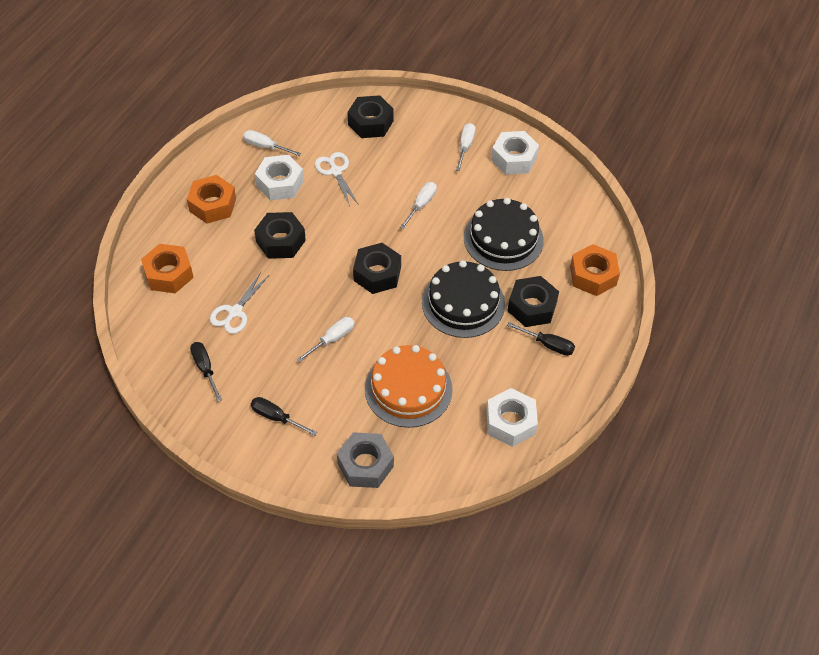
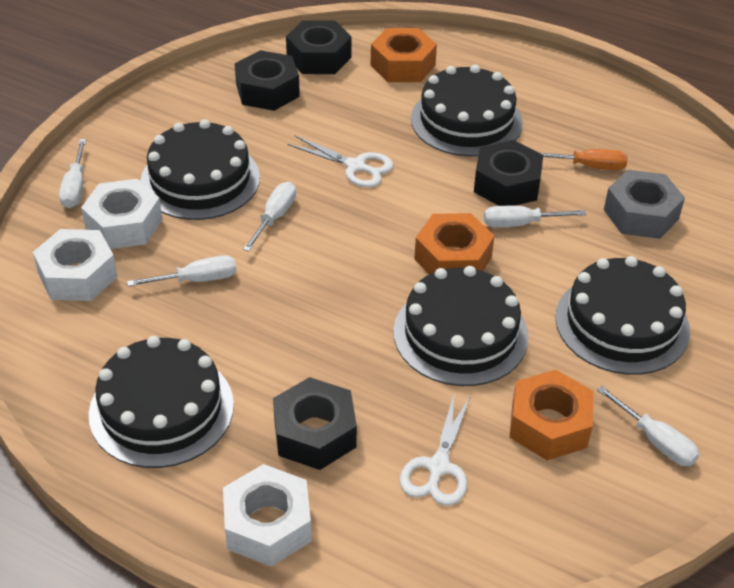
black cake: 2 -> 5
black screwdriver: 3 -> 0
orange cake: 1 -> 0
orange screwdriver: 0 -> 1
white screwdriver: 4 -> 5

